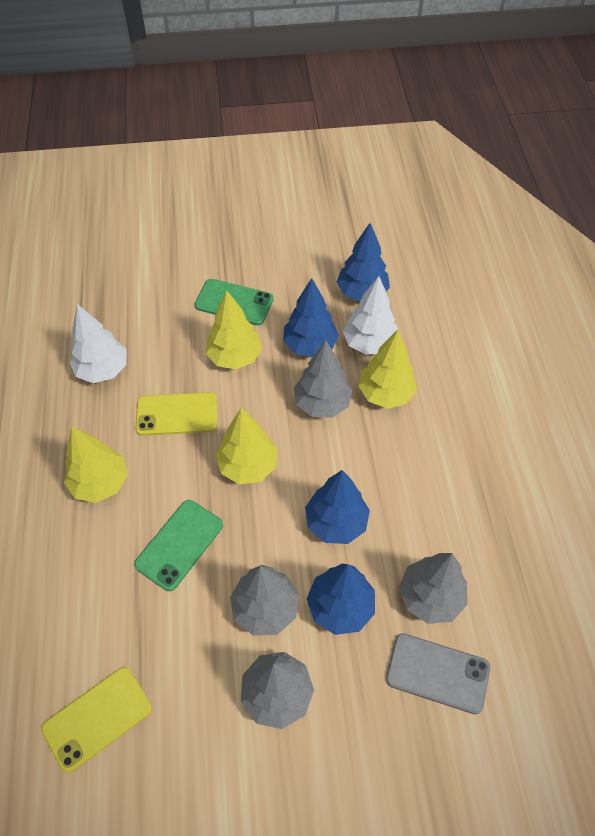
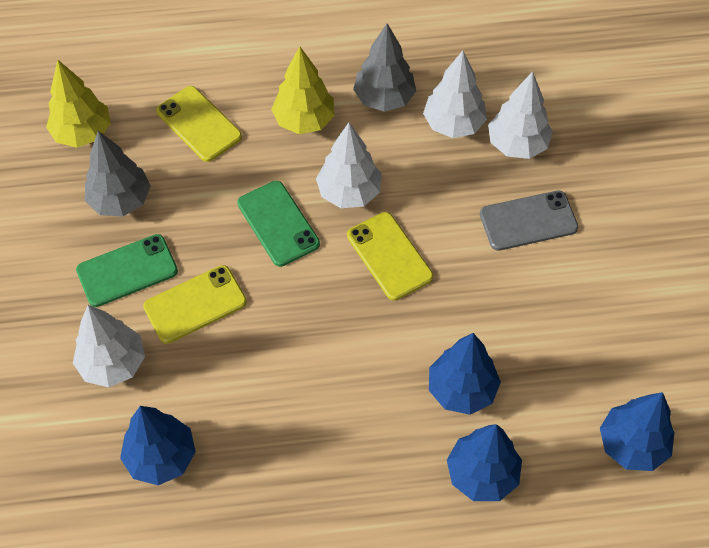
grey tree: 4 -> 2
white tree: 2 -> 4
yellow phone: 2 -> 3
yellow tree: 4 -> 2

